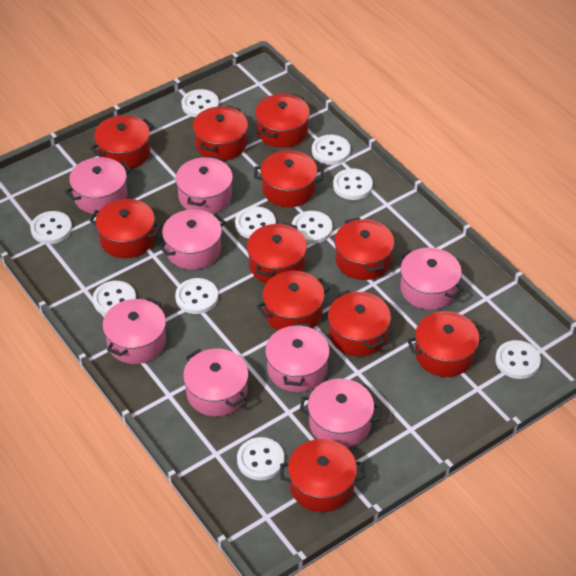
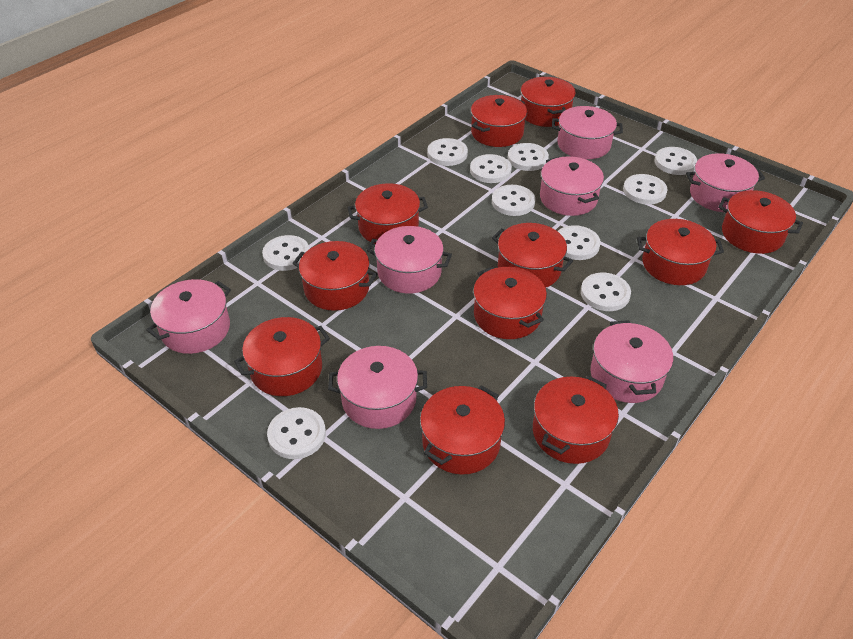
pink pot: 8 -> 7

